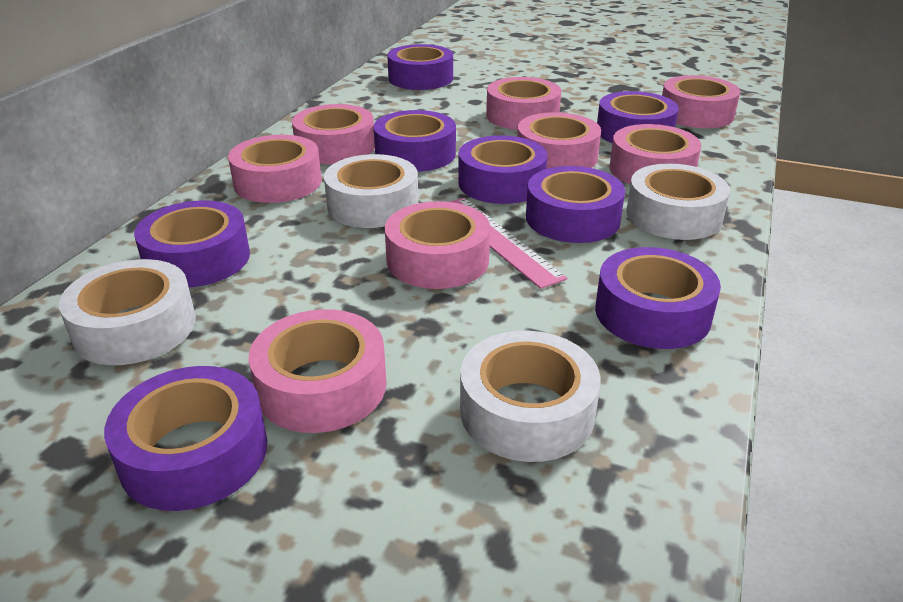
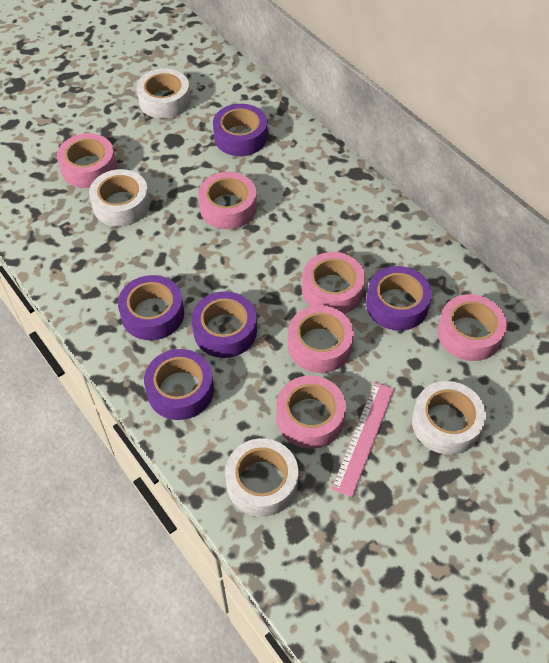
pink tape: 8 -> 6
purple tape: 8 -> 5

